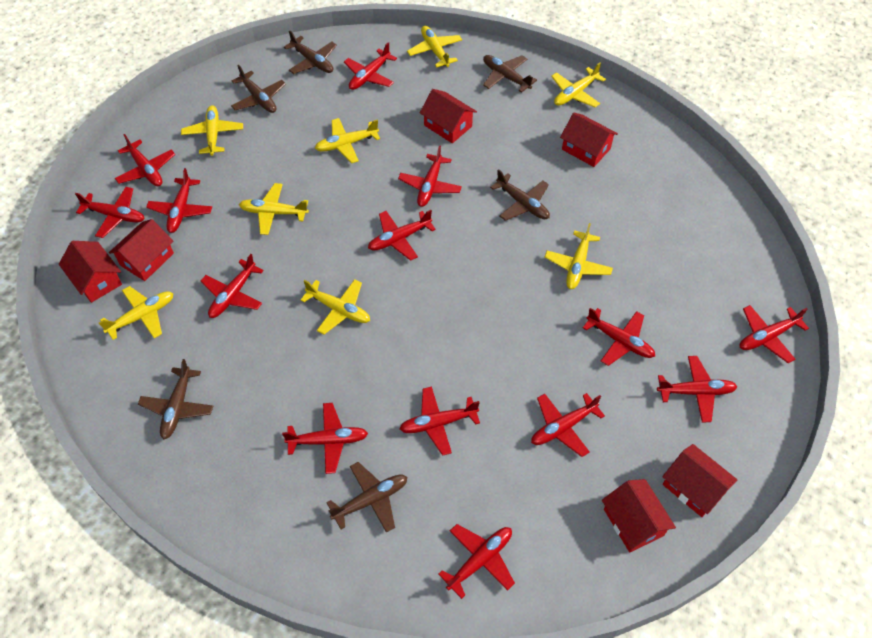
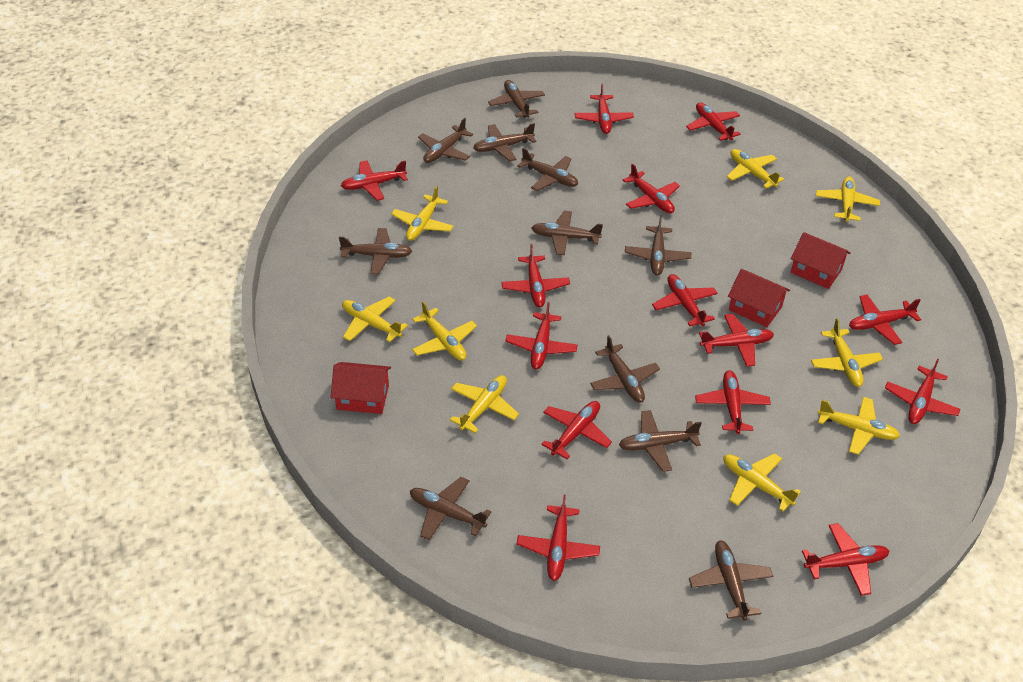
brown plane: 6 -> 11
red house: 6 -> 3
yellow plane: 8 -> 9

